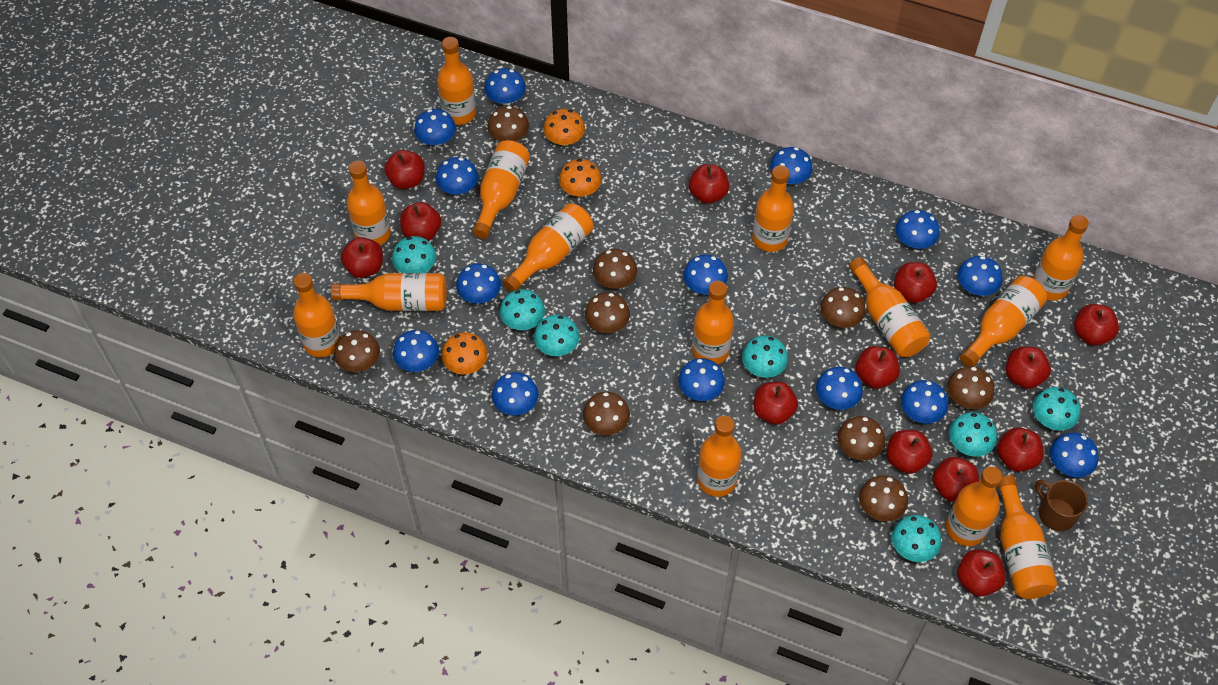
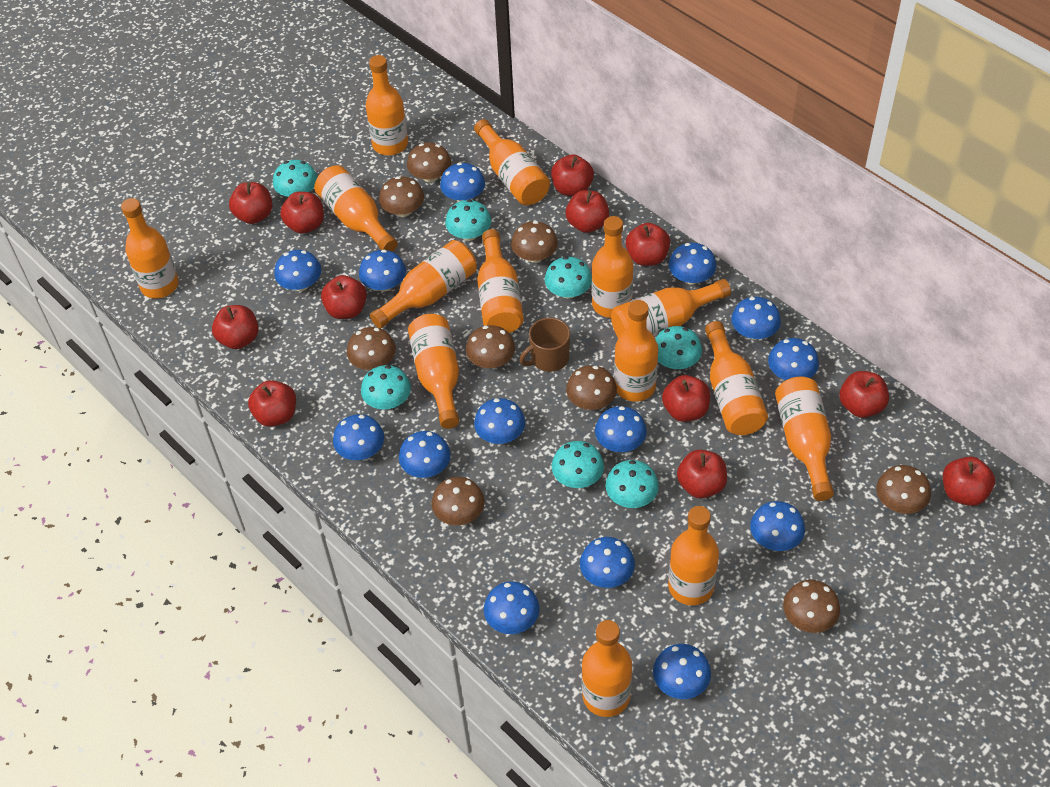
orange mushroom: 3 -> 0
red apple: 13 -> 12

